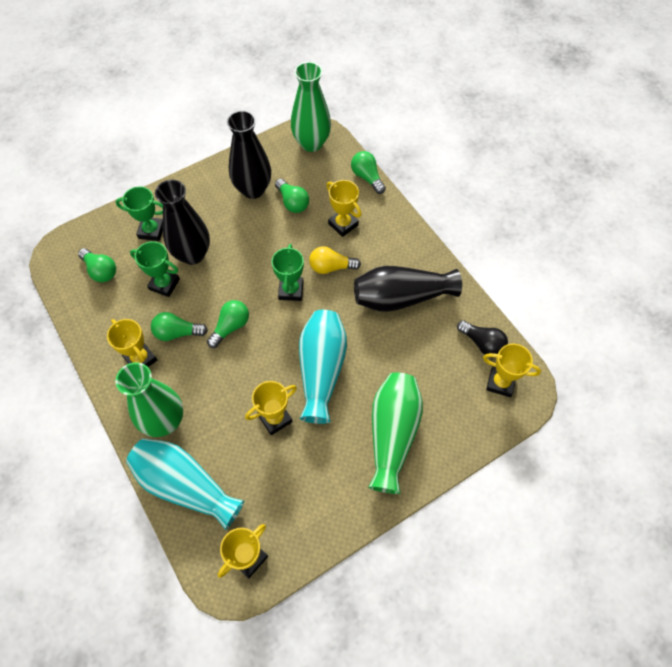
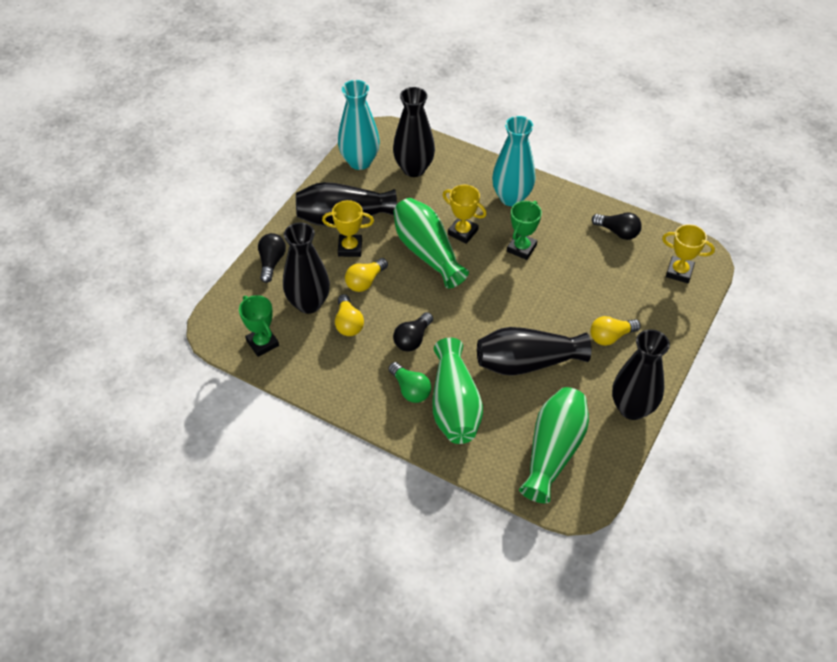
black light bulb: 1 -> 3
black vase: 3 -> 5
green light bulb: 5 -> 1
green trophy: 3 -> 2
yellow light bulb: 1 -> 3
yellow trophy: 5 -> 3

